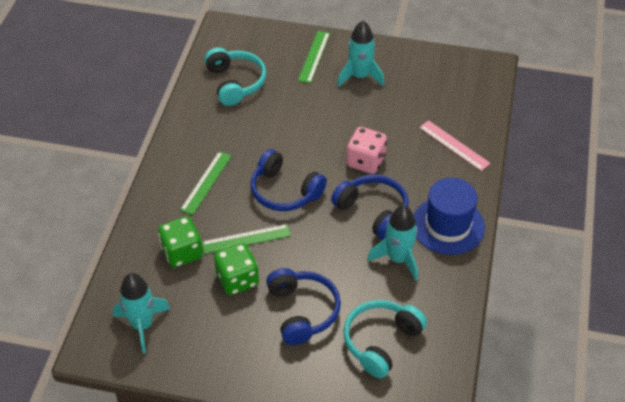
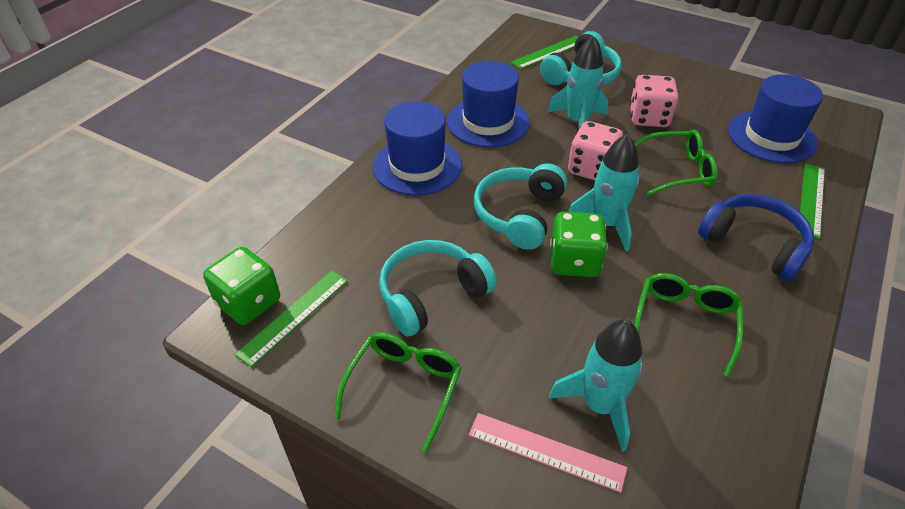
blue hat: 1 -> 3
blue headphones: 3 -> 1
green glasses: 0 -> 3
pink dice: 1 -> 2
turquoise headphones: 2 -> 3

